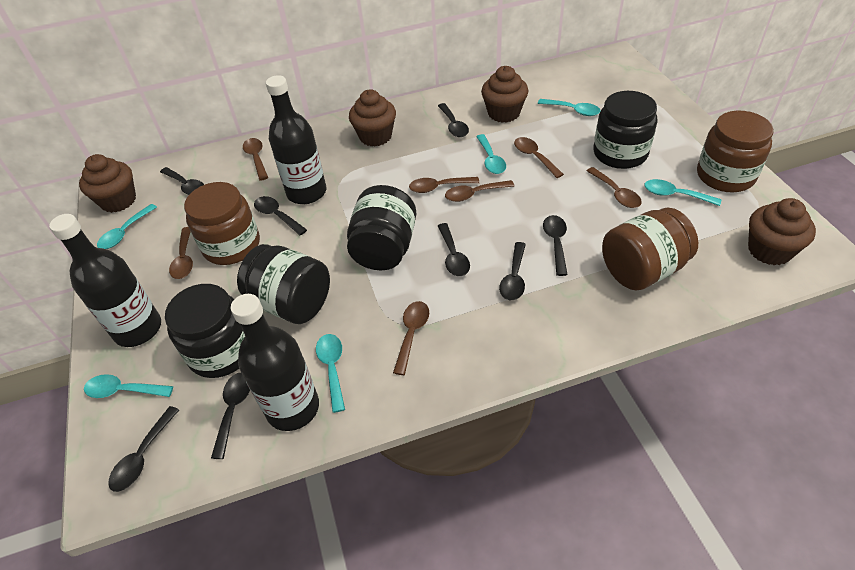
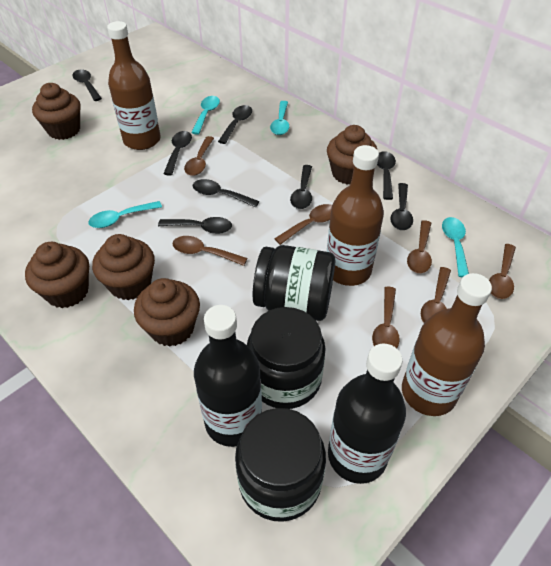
black bottle: 3 -> 2
black jar: 4 -> 3
brown bottle: 0 -> 3
brown cupcake: 4 -> 5
brown jar: 3 -> 0
turquoise spoon: 6 -> 4

